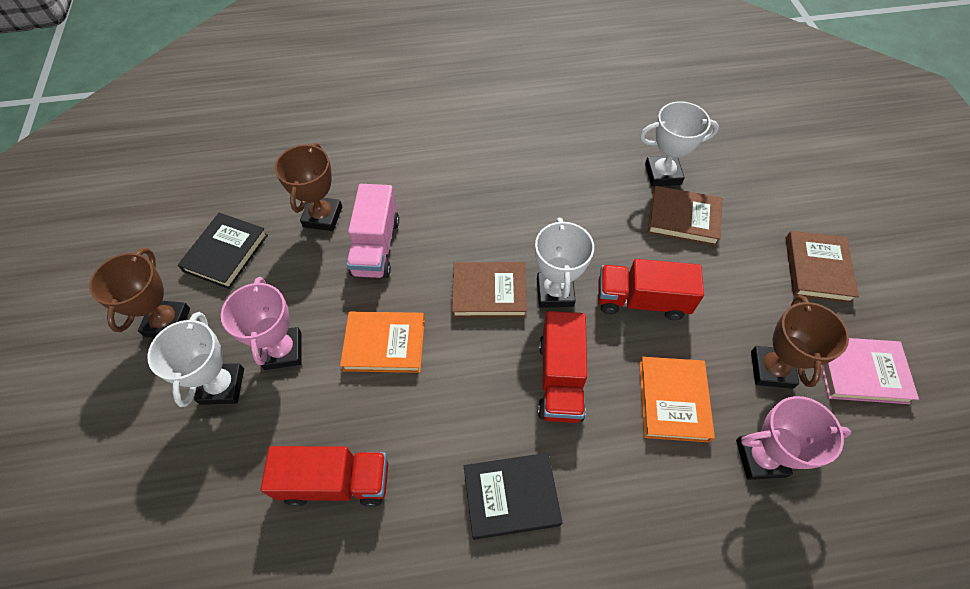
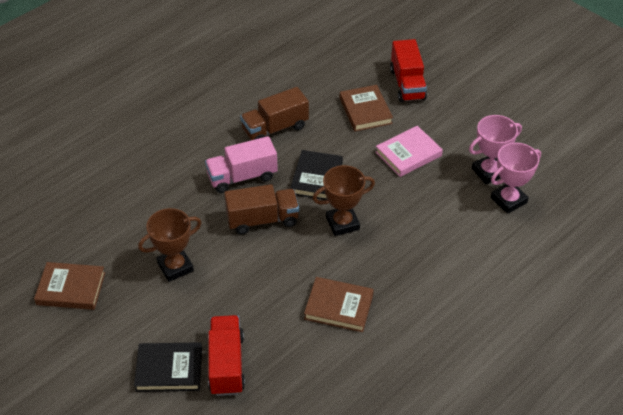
brown trophy: 3 -> 2
brown truck: 0 -> 2
orange book: 2 -> 0
red truck: 3 -> 2
white trophy: 3 -> 0

